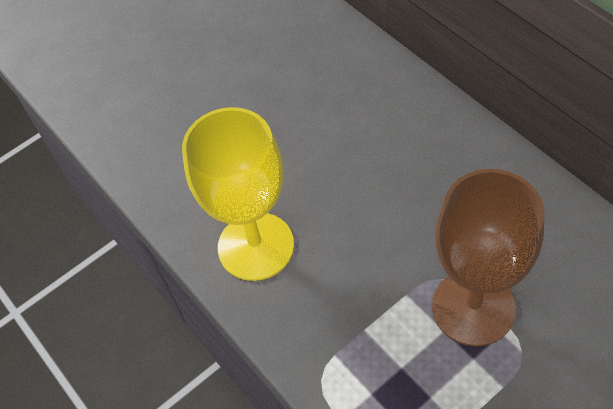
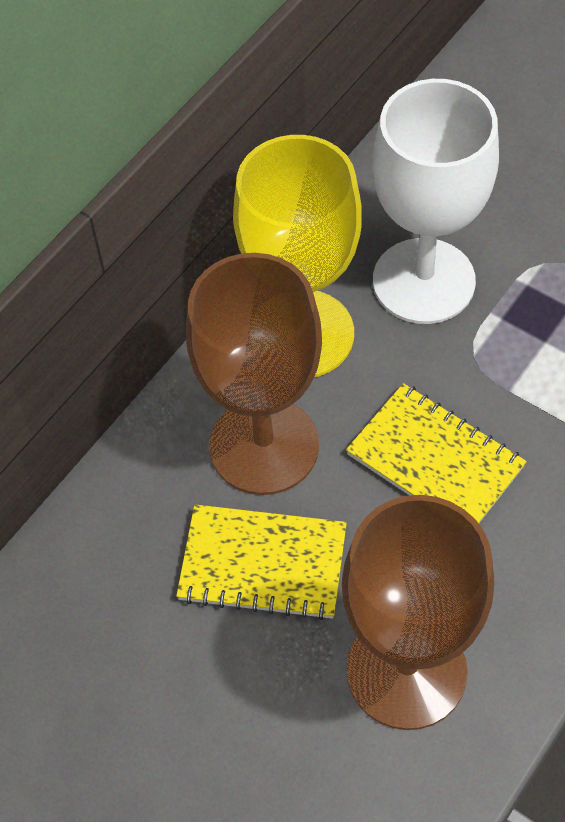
brown goblet: 1 -> 2
white goblet: 0 -> 1
yellow notebook: 0 -> 2

